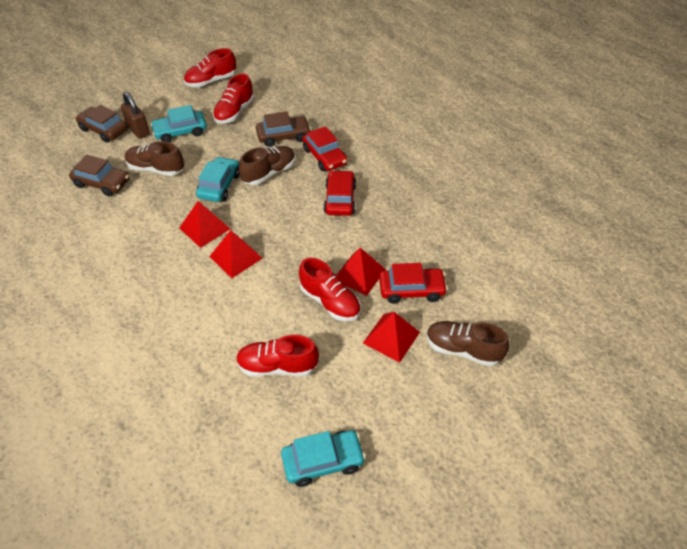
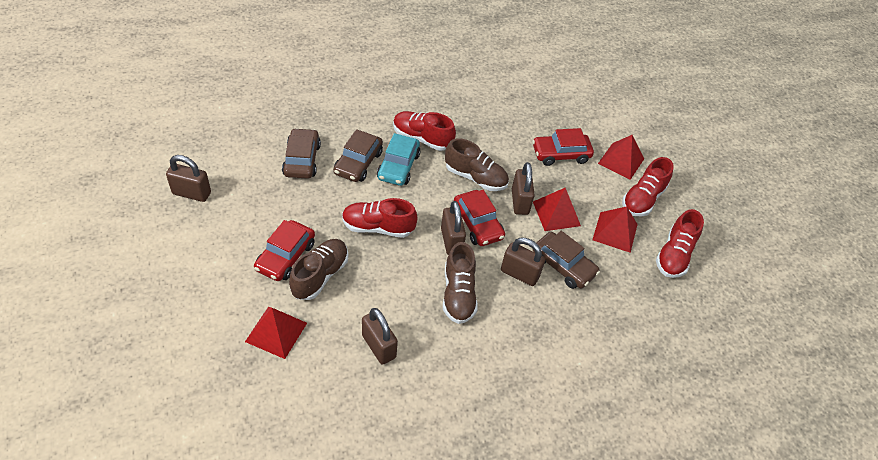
brown padlock: 1 -> 5
turquoise car: 3 -> 1

